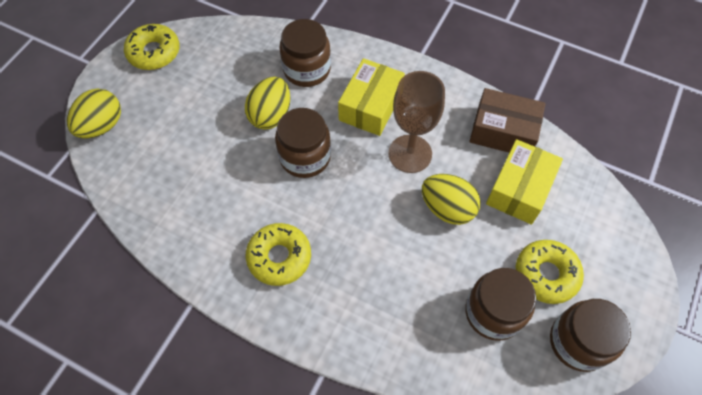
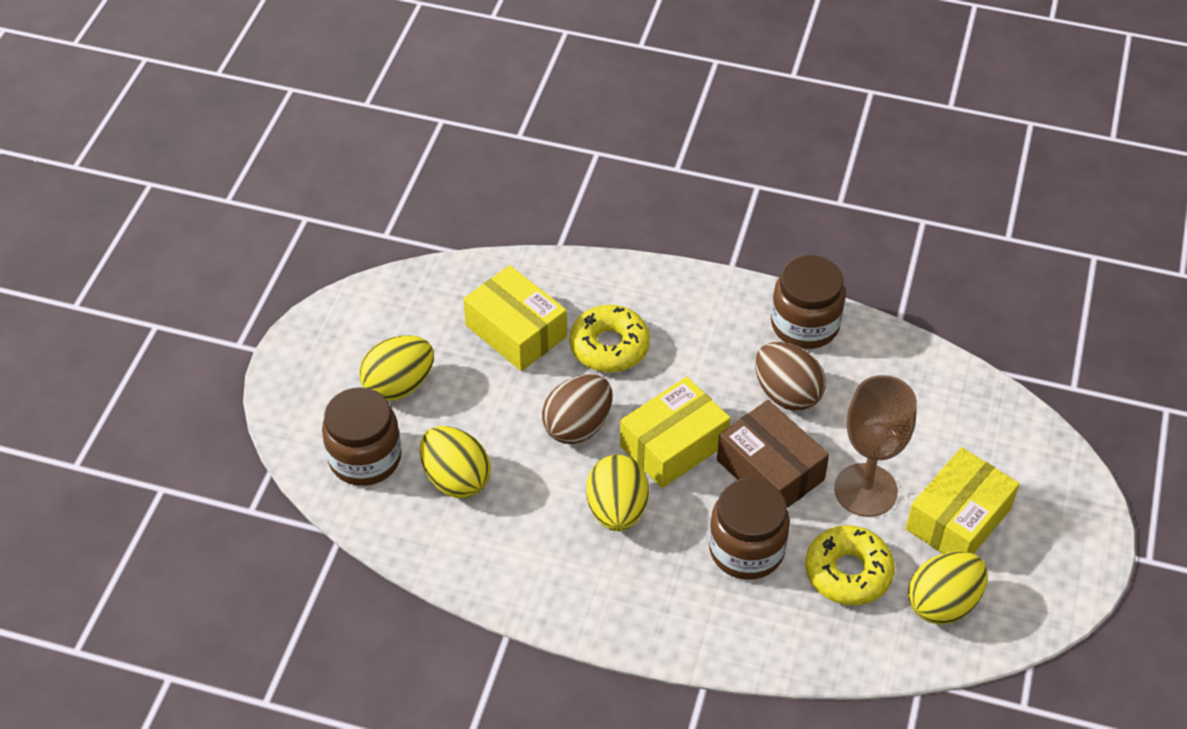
brown egg: 0 -> 2
brown jar: 4 -> 3
yellow box: 2 -> 3
yellow donut: 3 -> 2
yellow egg: 3 -> 4

